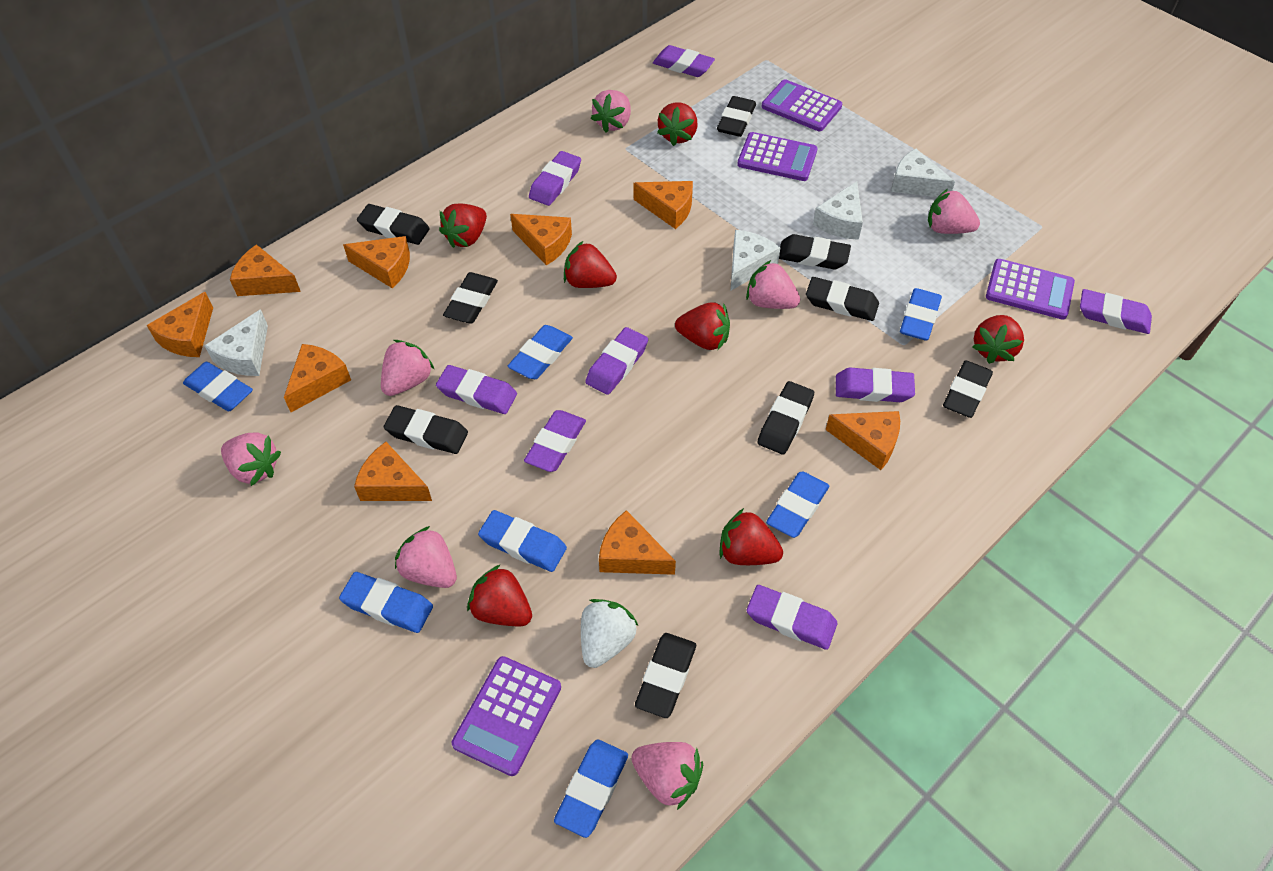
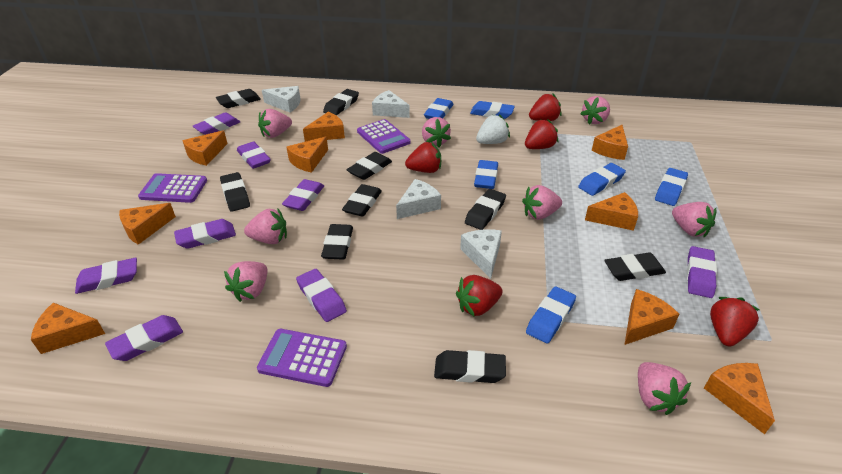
blue eraser: 7 -> 6
pink strawberry: 7 -> 8
purple calculator: 4 -> 3
red strawberry: 7 -> 5

